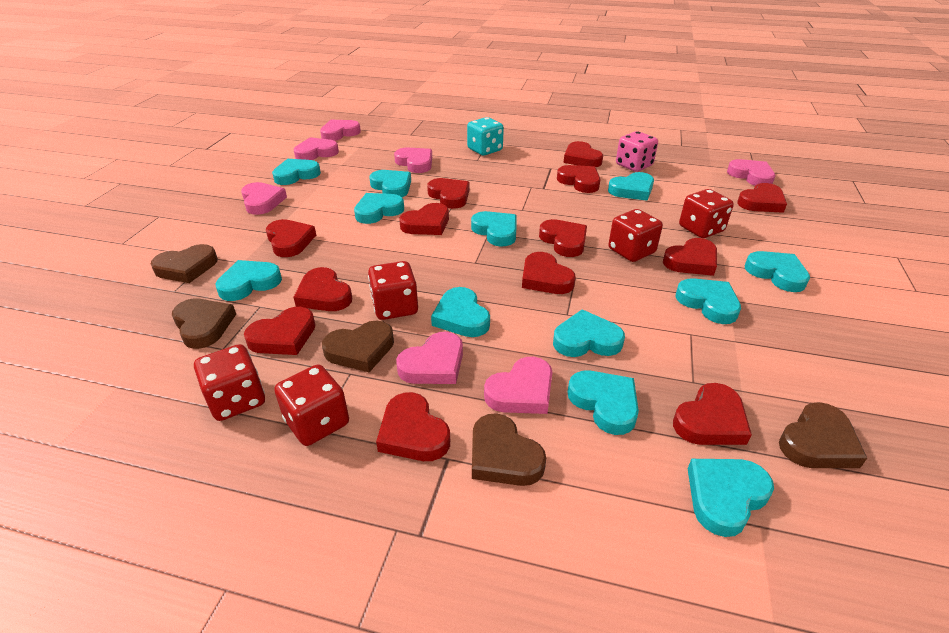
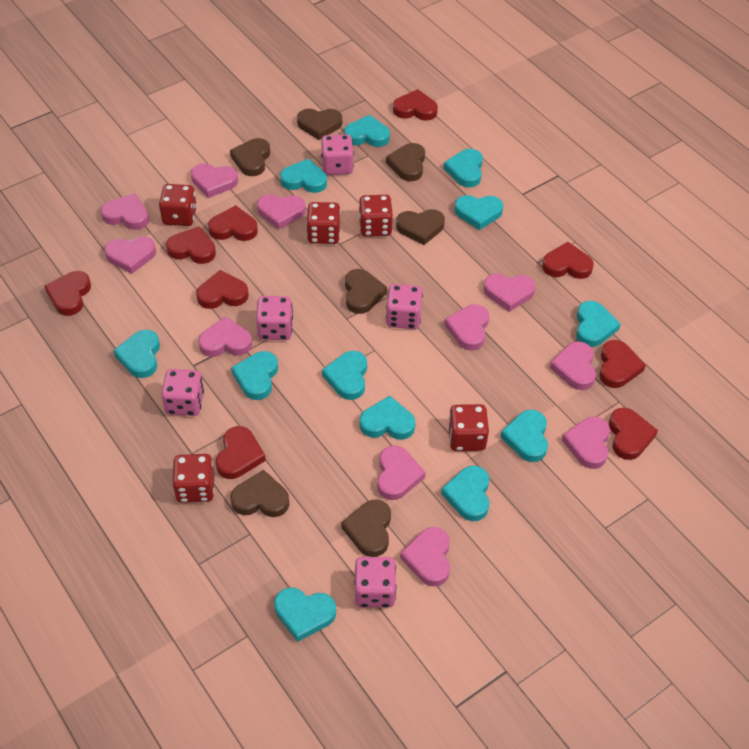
brown heart: 5 -> 7
pink dice: 1 -> 5
pink heart: 7 -> 11
red heart: 13 -> 9
turquoise dice: 1 -> 0

